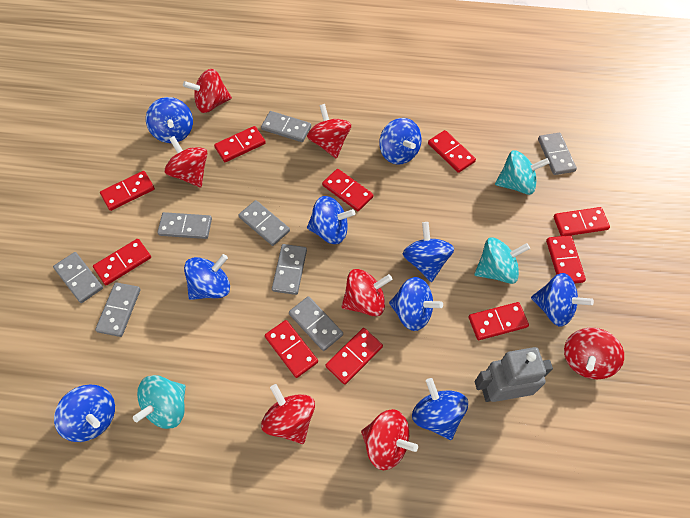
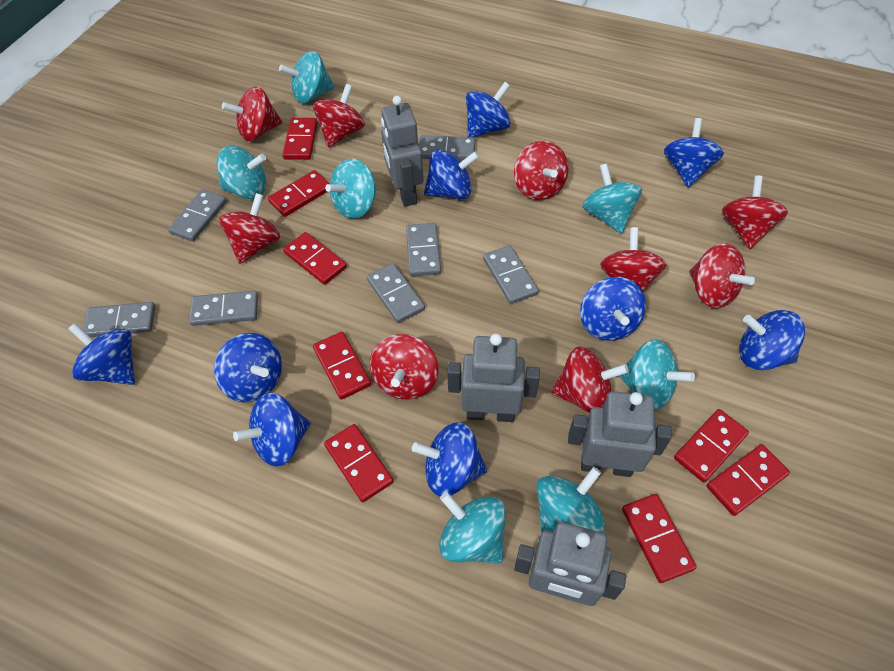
grey domino: 8 -> 7
grey robot: 1 -> 4
red domino: 10 -> 8
red spinning top: 7 -> 9
turquoise spinning top: 3 -> 7

